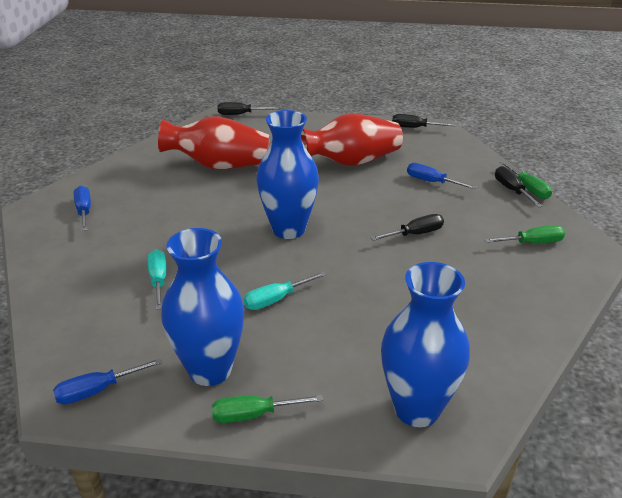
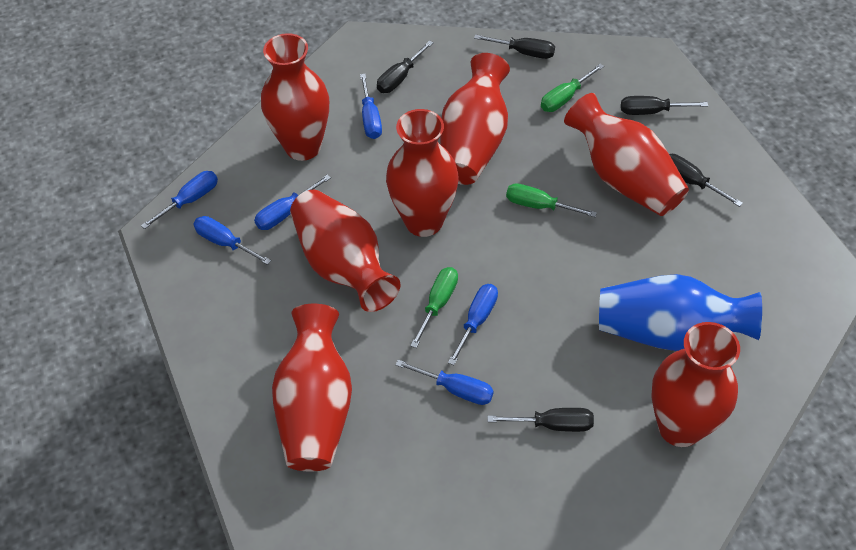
black screwdriver: 4 -> 5
blue screwdriver: 3 -> 6
blue vase: 3 -> 1
red vase: 2 -> 7
turquoise screwdriver: 2 -> 0

